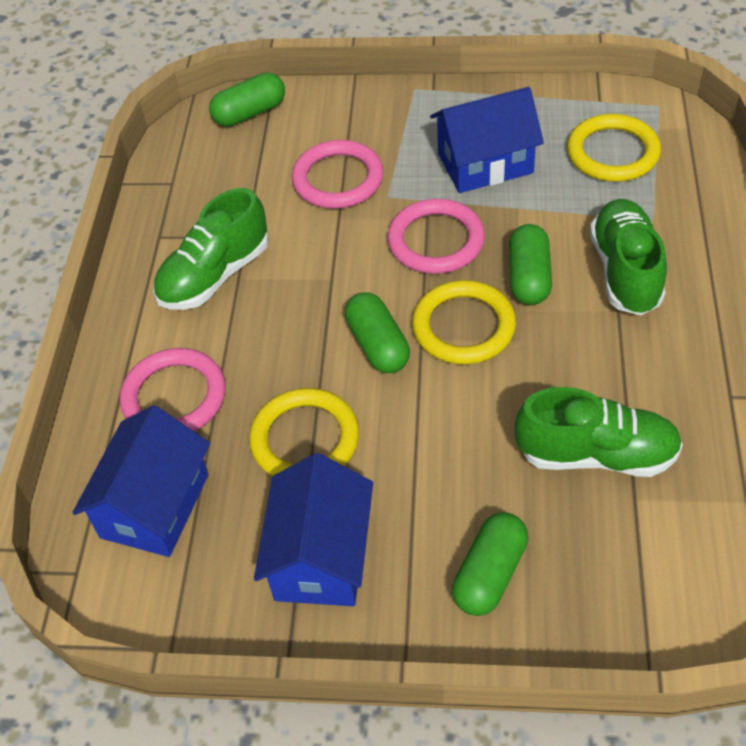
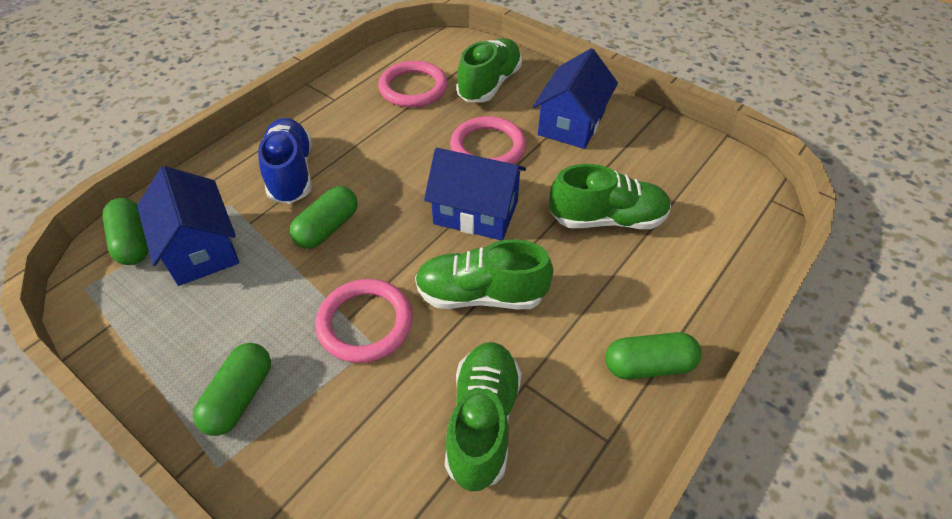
blue shoe: 0 -> 1
green shoe: 3 -> 4
yellow ring: 3 -> 0

